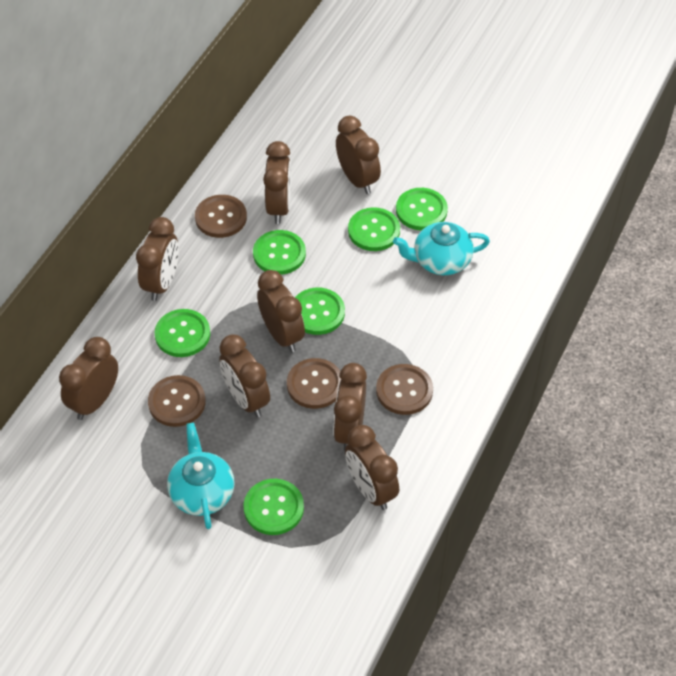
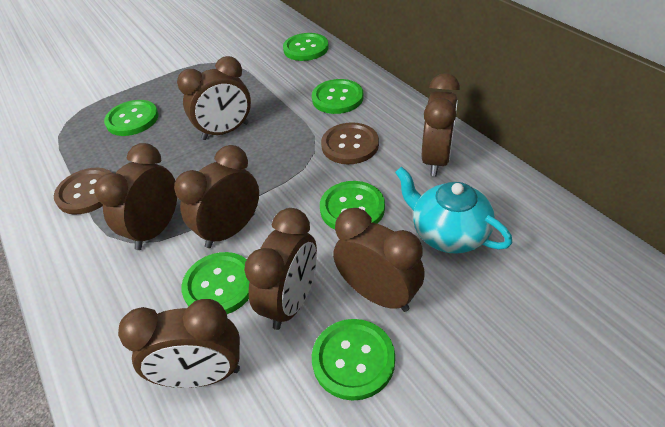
brown button: 4 -> 2
brown clock: 8 -> 7
turquoise teapot: 2 -> 1

